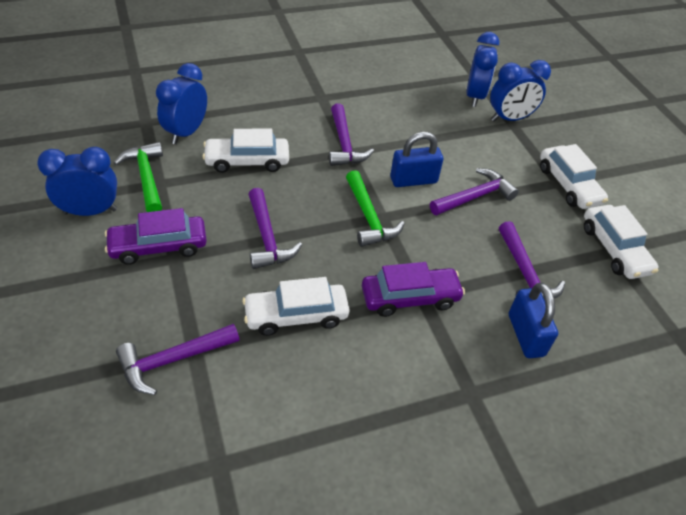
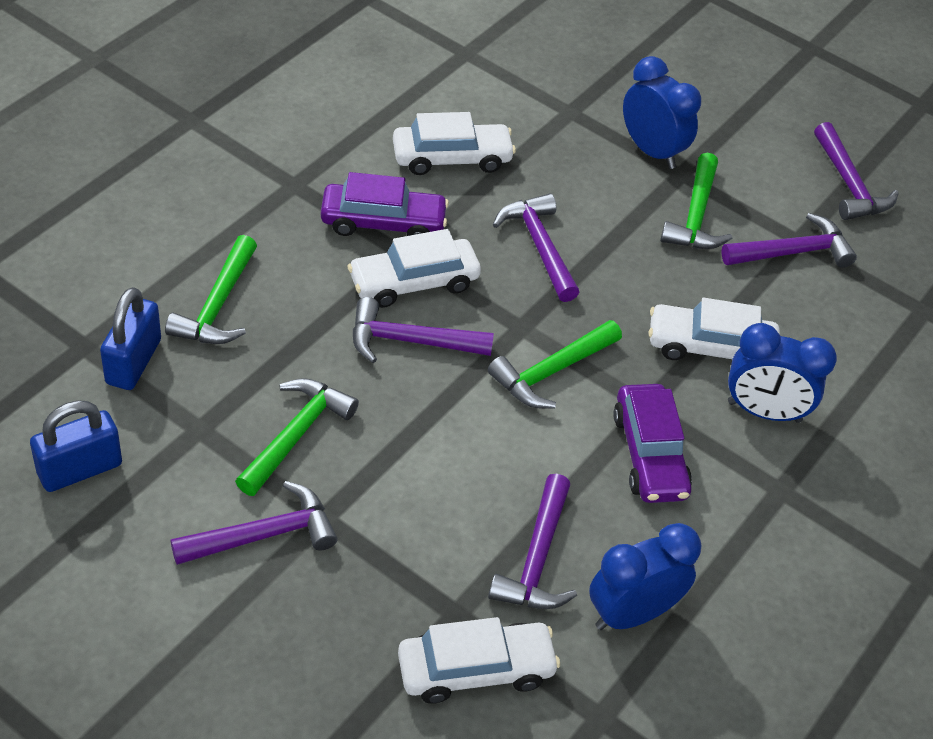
blue clock: 4 -> 3
green hammer: 2 -> 4
purple hammer: 5 -> 6

